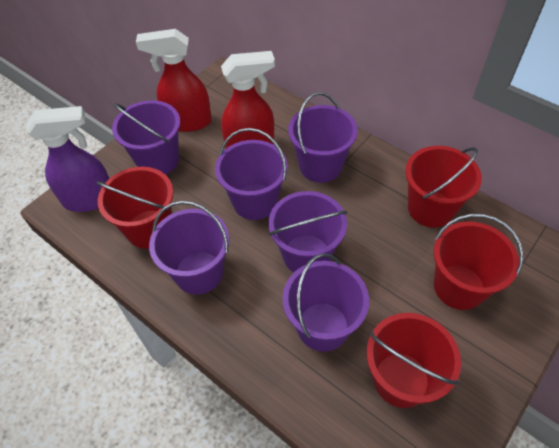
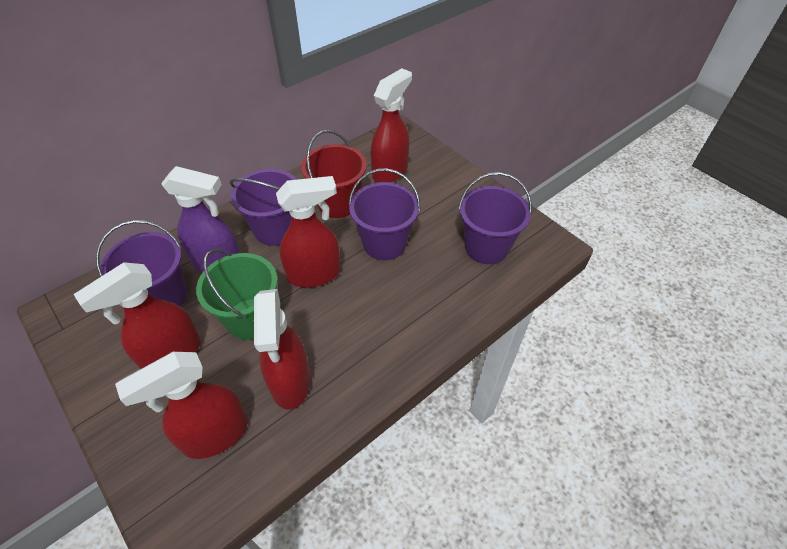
green bucket: 0 -> 1
purple bucket: 6 -> 4
red bucket: 4 -> 1
red spray bottle: 2 -> 5

